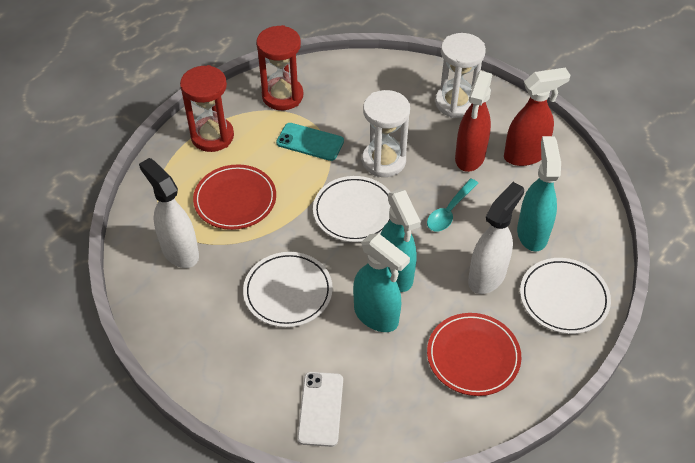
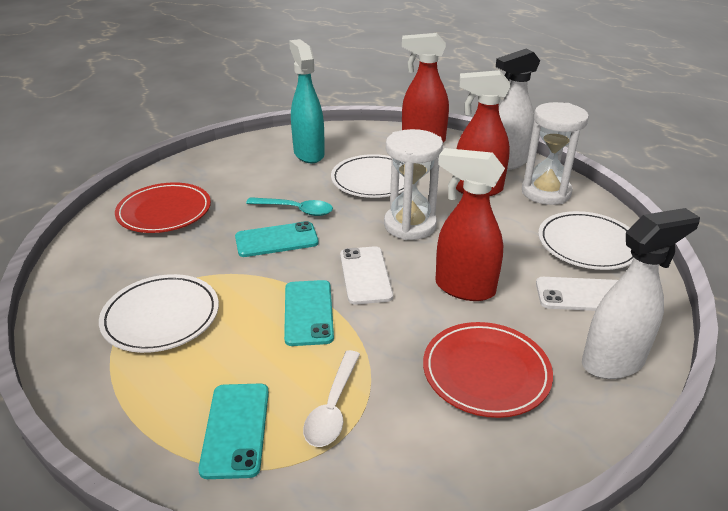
red hourglass: 2 -> 0
red spray bottle: 2 -> 3
turquoise phone: 1 -> 3
turquoise spray bottle: 3 -> 1
white phone: 1 -> 2
white spoon: 0 -> 1

